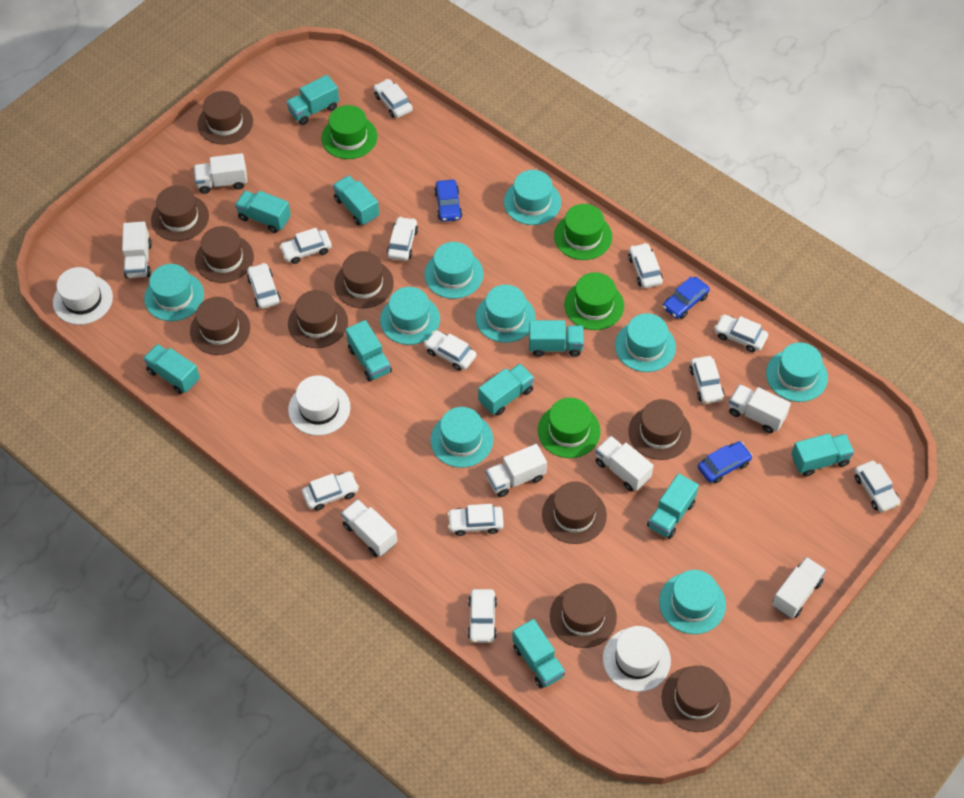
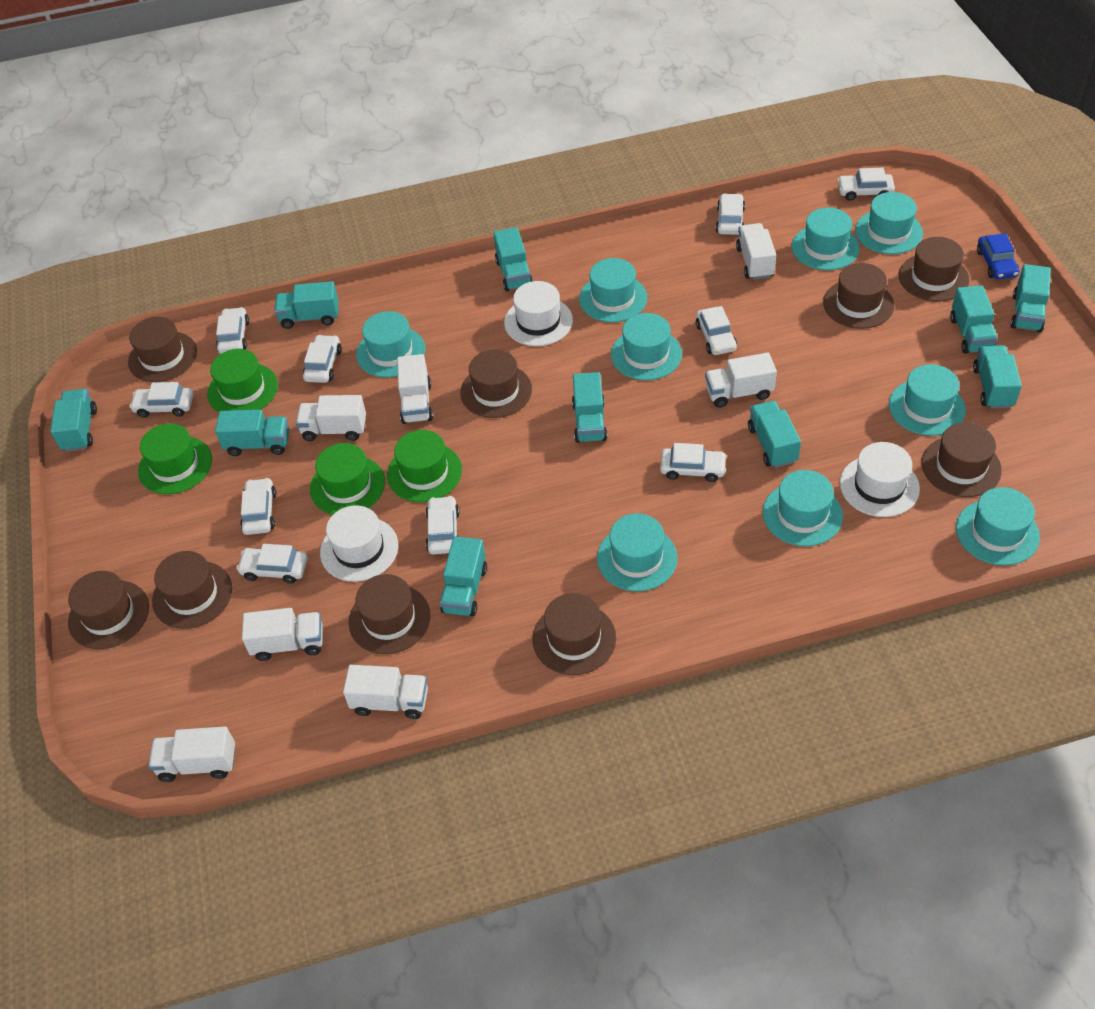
blue car: 3 -> 1
brown hat: 10 -> 9
white car: 12 -> 10

